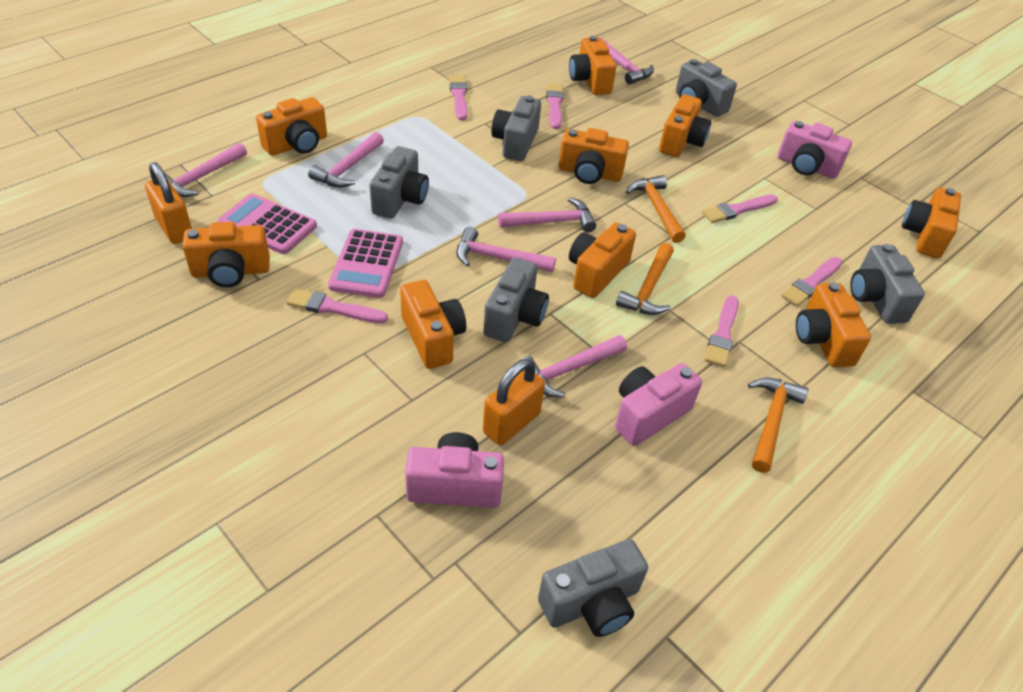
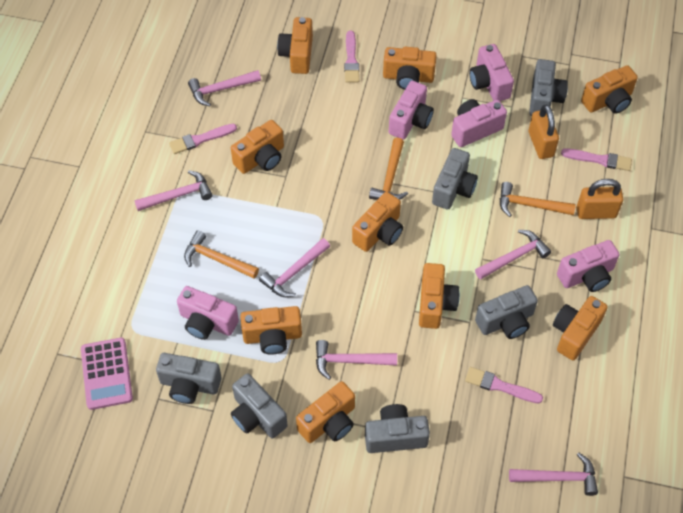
pink brush: 6 -> 4
pink calculator: 2 -> 1
pink camera: 3 -> 5

